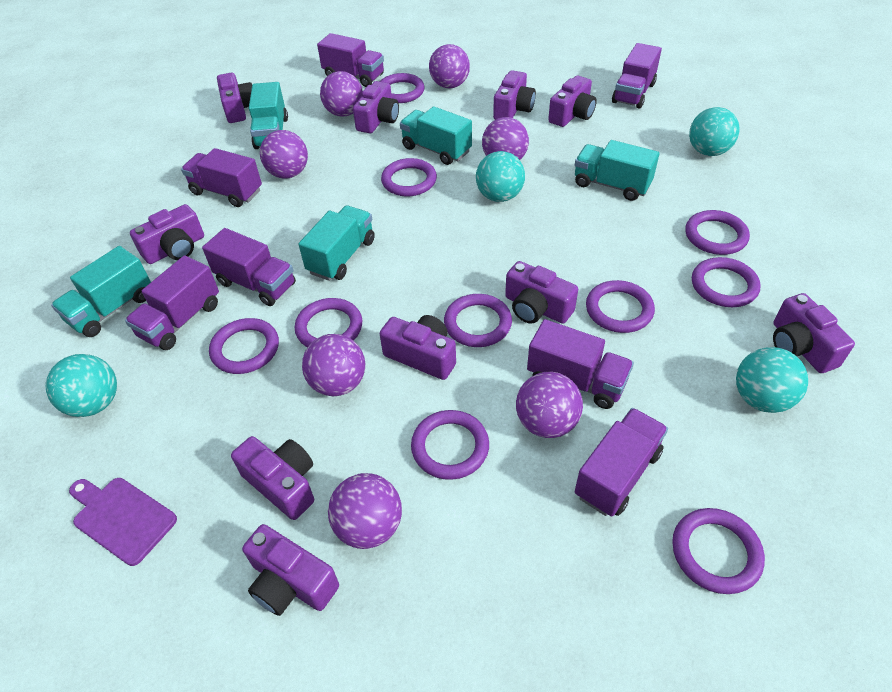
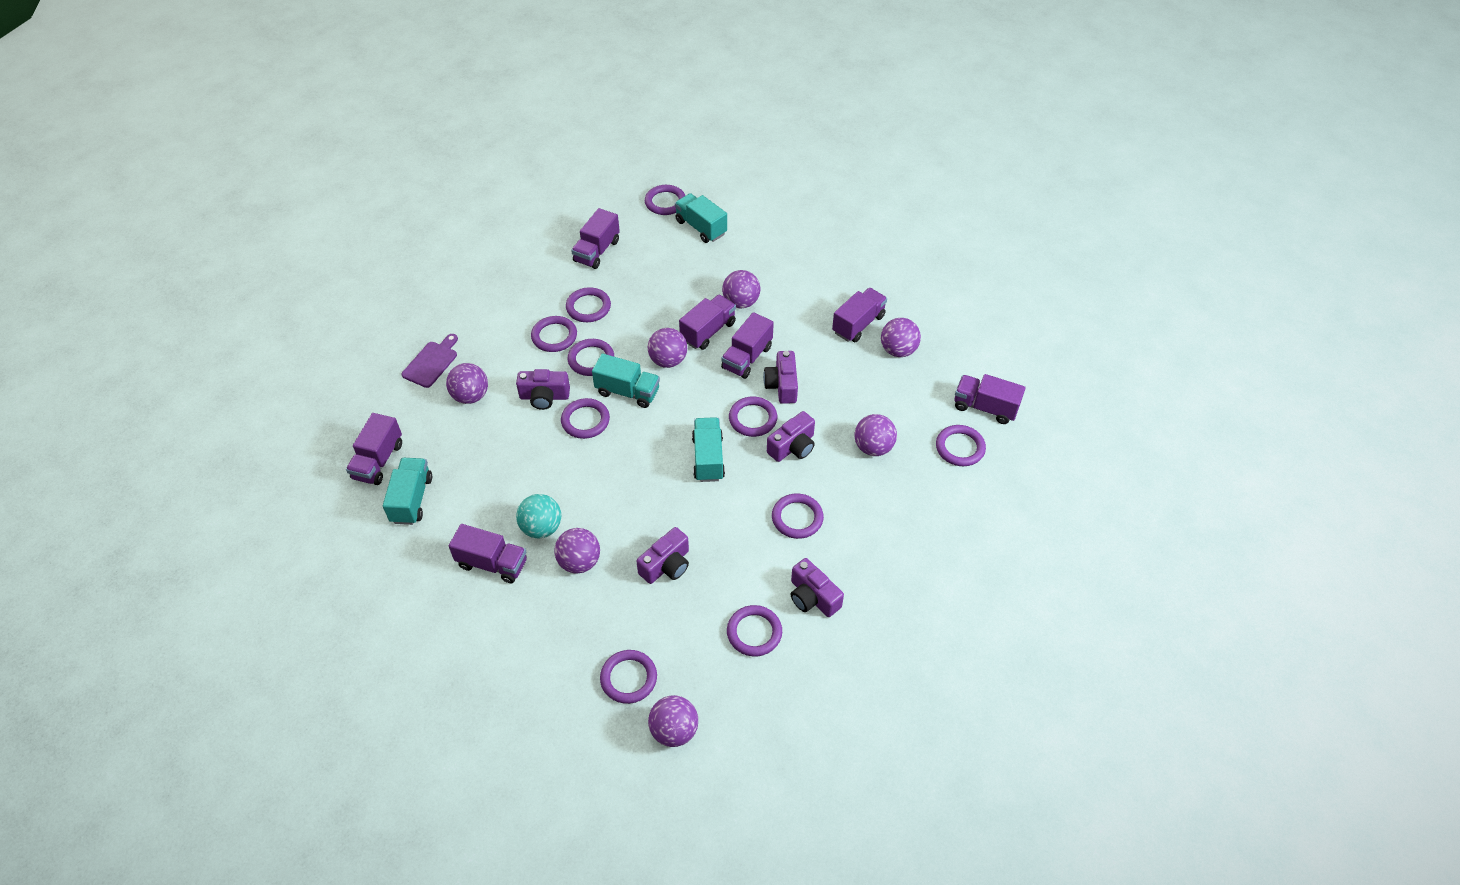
purple camera: 10 -> 5
turquoise ball: 4 -> 1
turquoise truck: 5 -> 4

